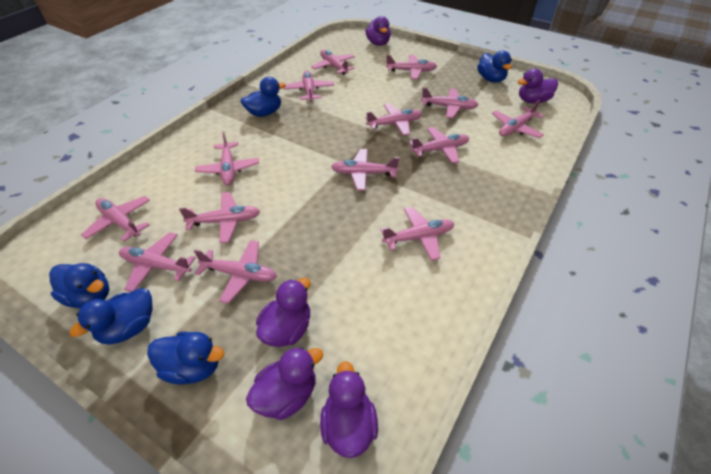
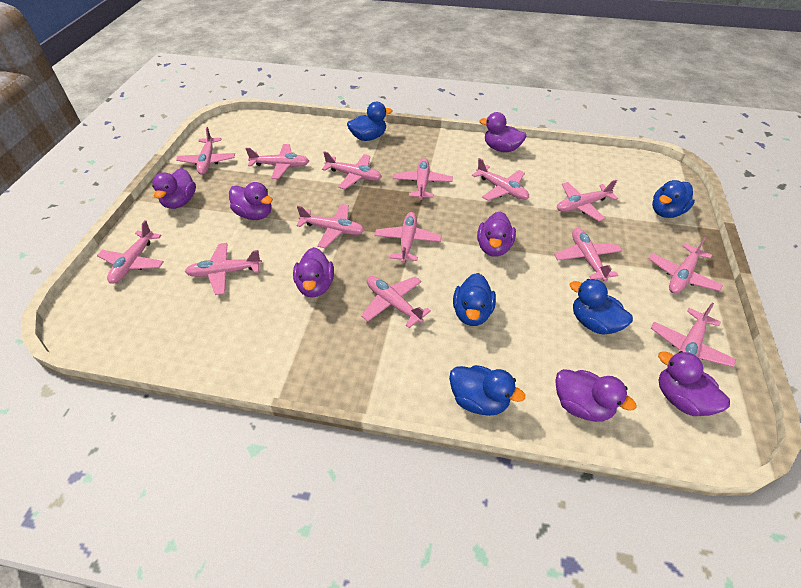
purple duck: 5 -> 7

